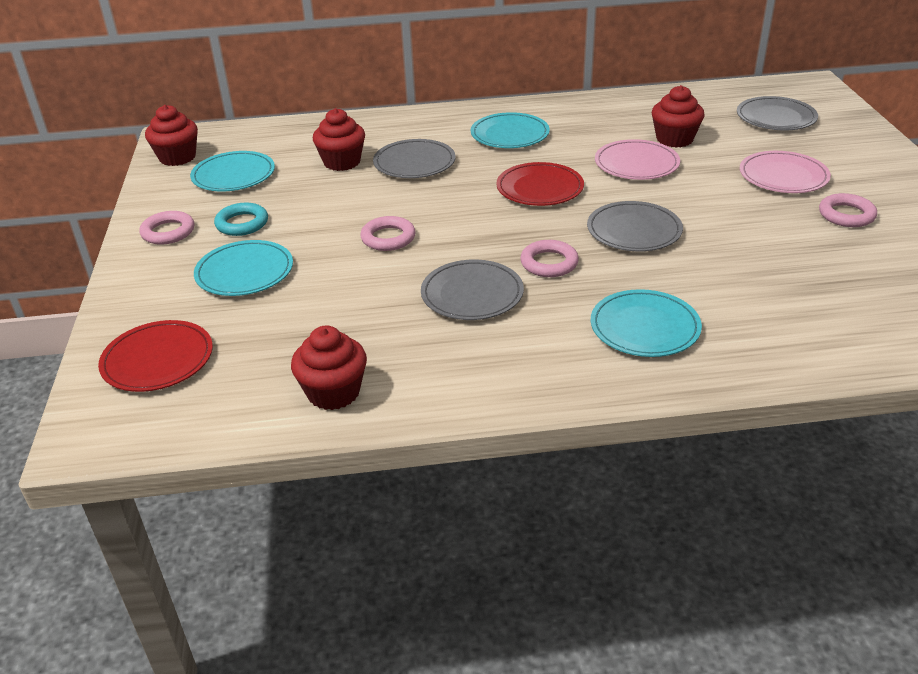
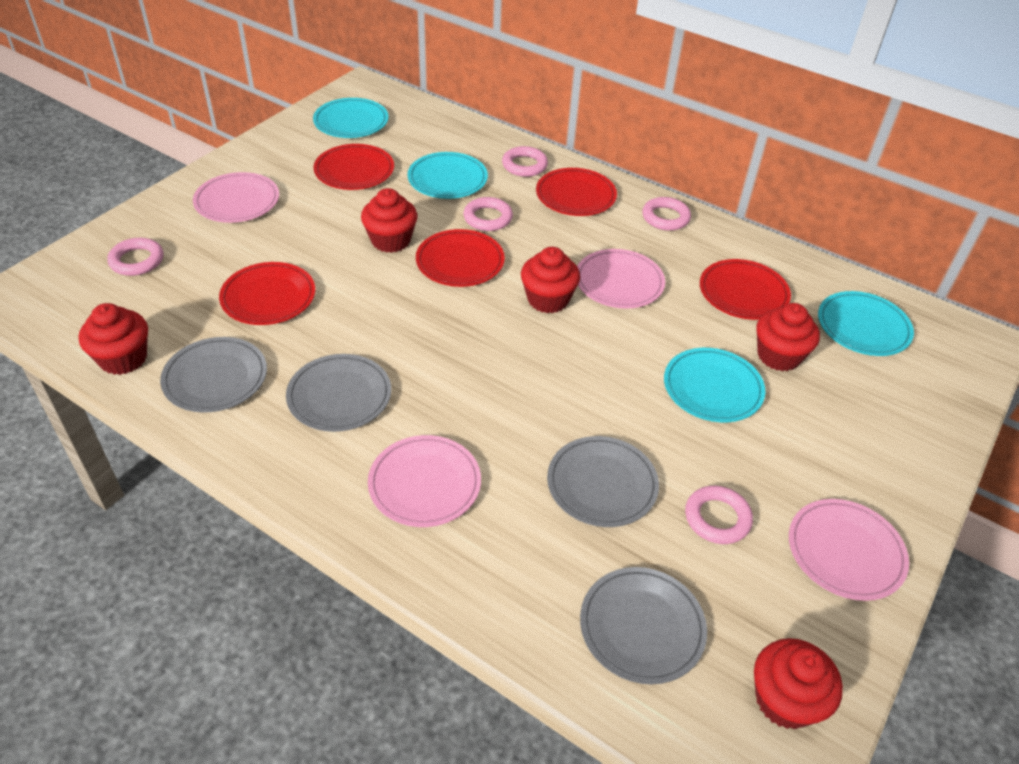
pink plate: 2 -> 4
pink ring: 4 -> 5
red cupcake: 4 -> 5
red plate: 2 -> 5
turquoise ring: 1 -> 0

